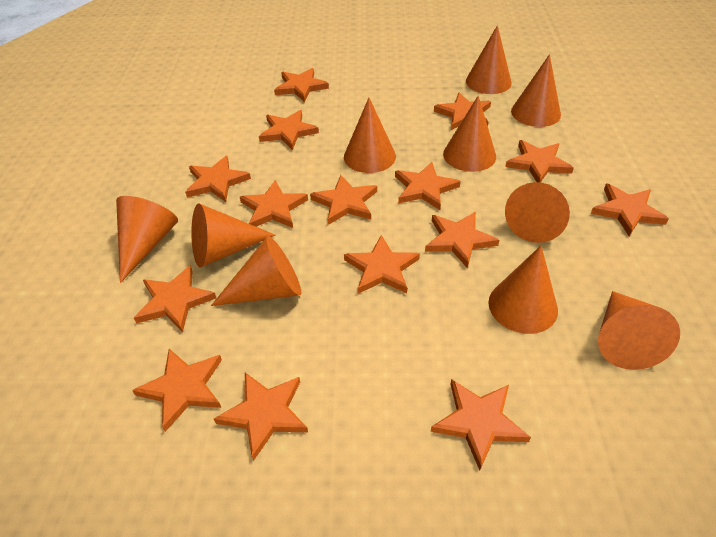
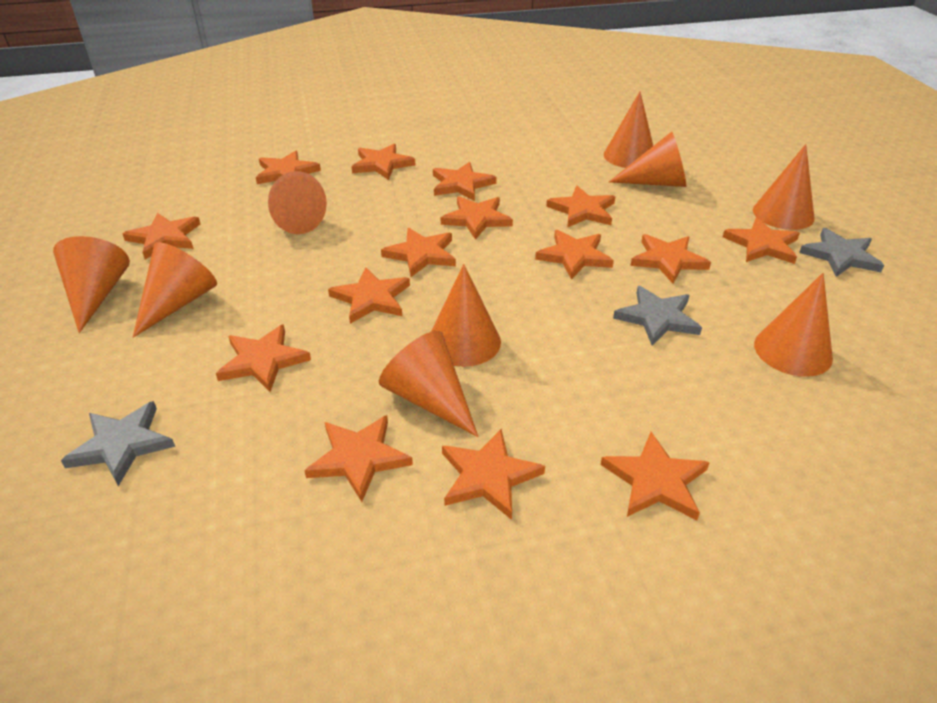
grey star: 0 -> 3
orange cone: 10 -> 9

